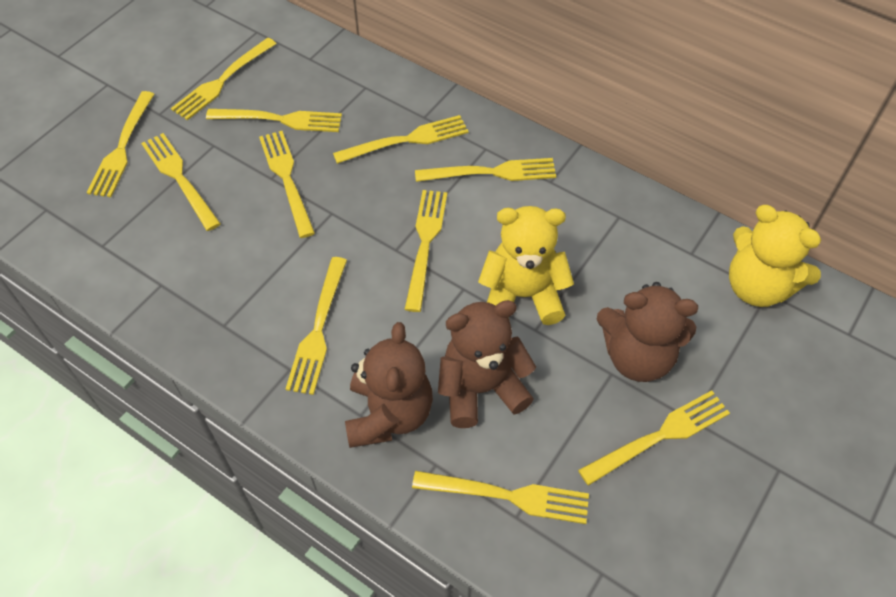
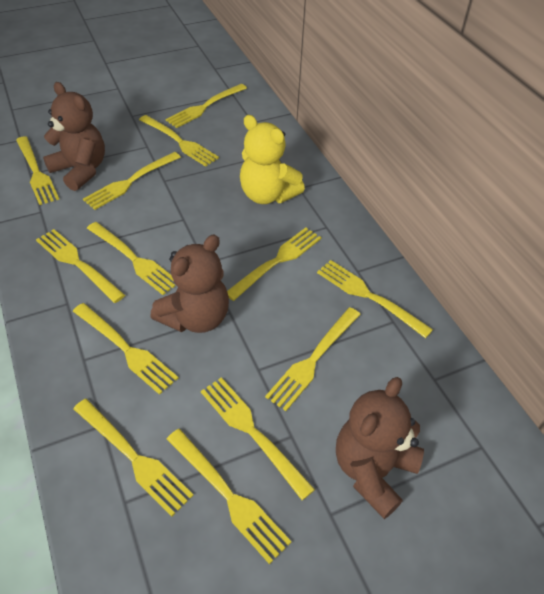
yellow fork: 11 -> 13
yellow teddy bear: 2 -> 1

